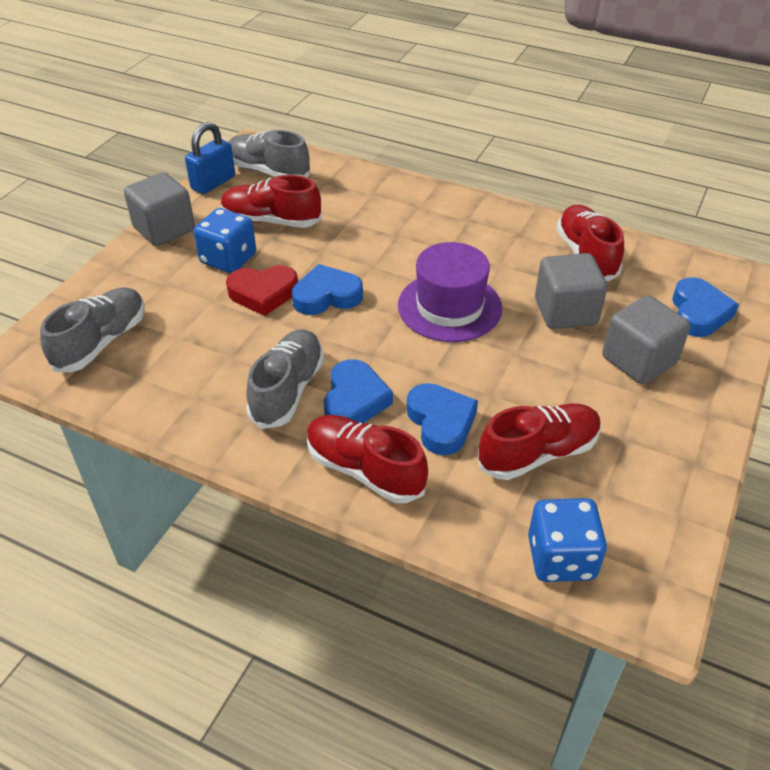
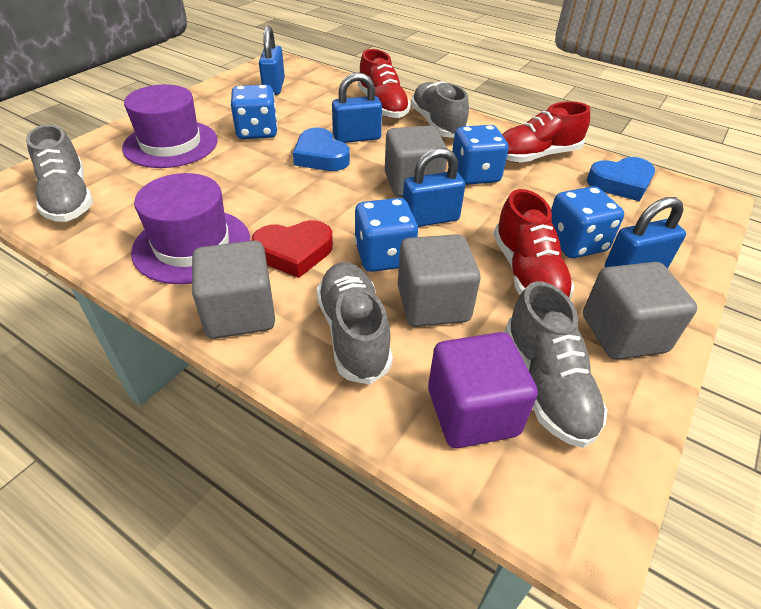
blue dice: 2 -> 4
blue heart: 4 -> 2
blue padlock: 1 -> 4
grey cube: 3 -> 4
grey shoe: 3 -> 4
purple cube: 0 -> 1
purple hat: 1 -> 2
red shoe: 4 -> 3

